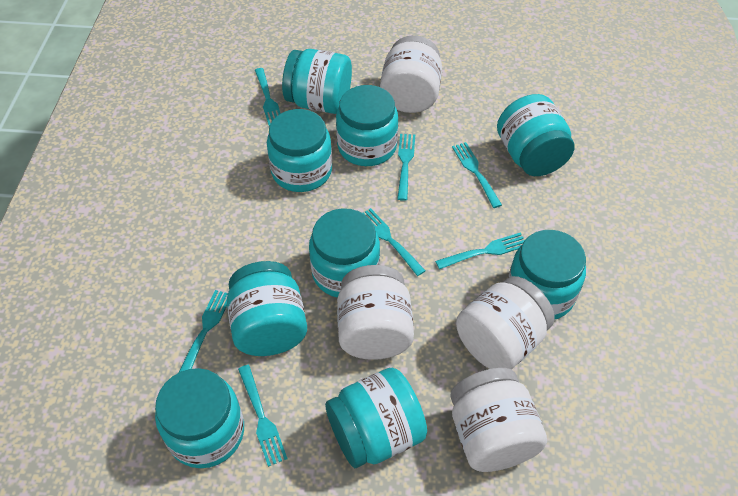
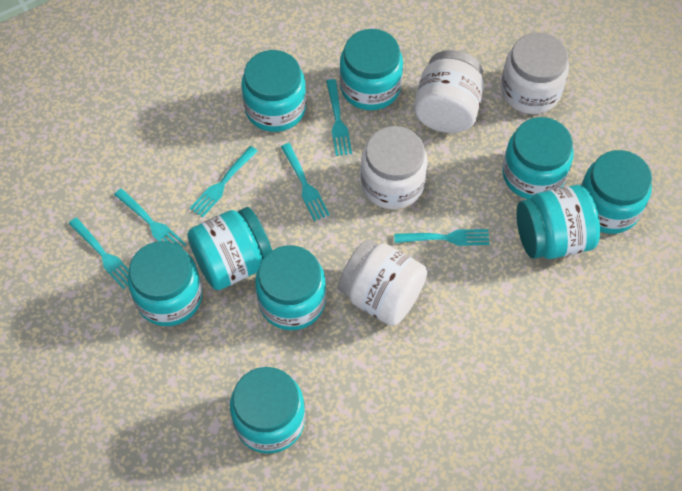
turquoise fork: 7 -> 6

